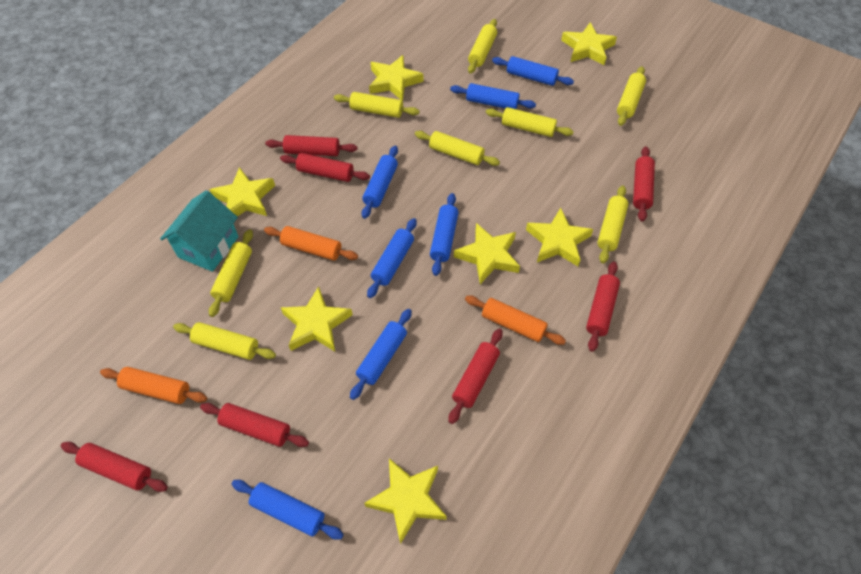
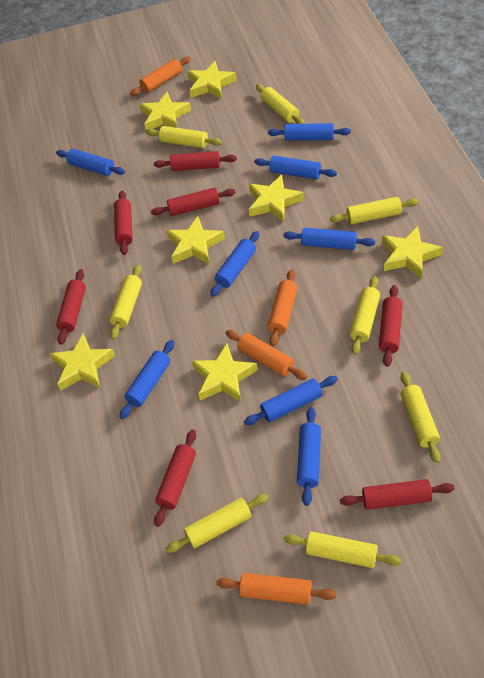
blue rolling pin: 7 -> 8
orange rolling pin: 3 -> 4
turquoise house: 1 -> 0

